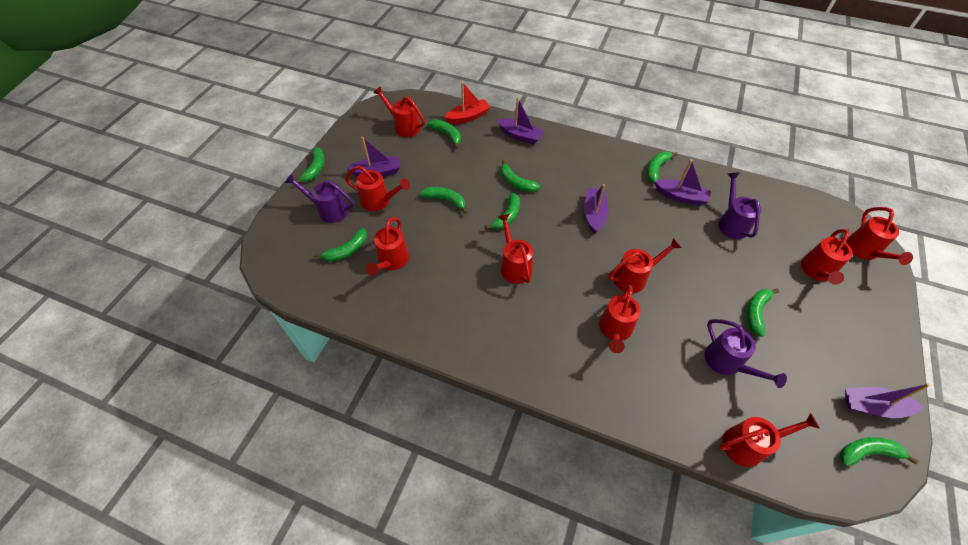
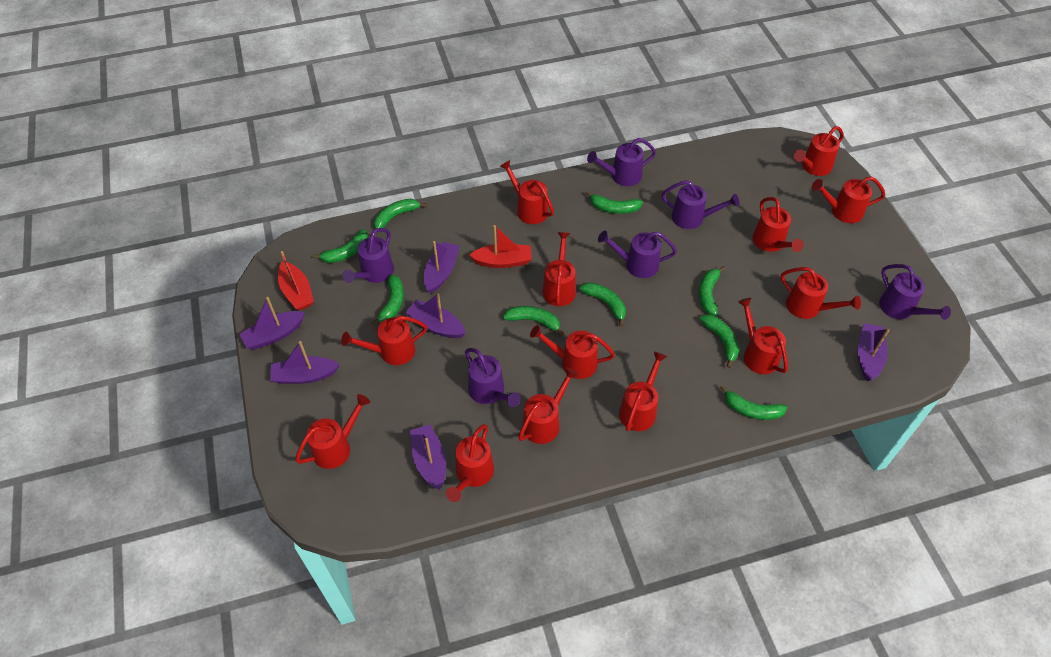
purple boat: 5 -> 6
purple watering can: 3 -> 6
red boat: 1 -> 2
red watering can: 9 -> 13

